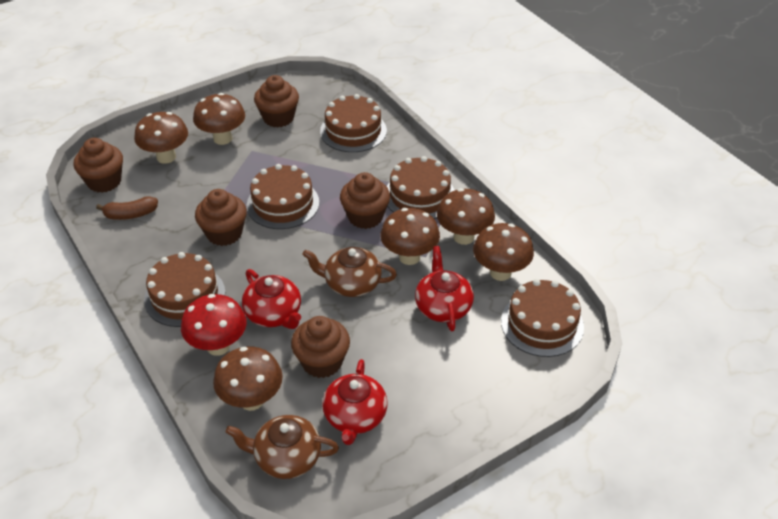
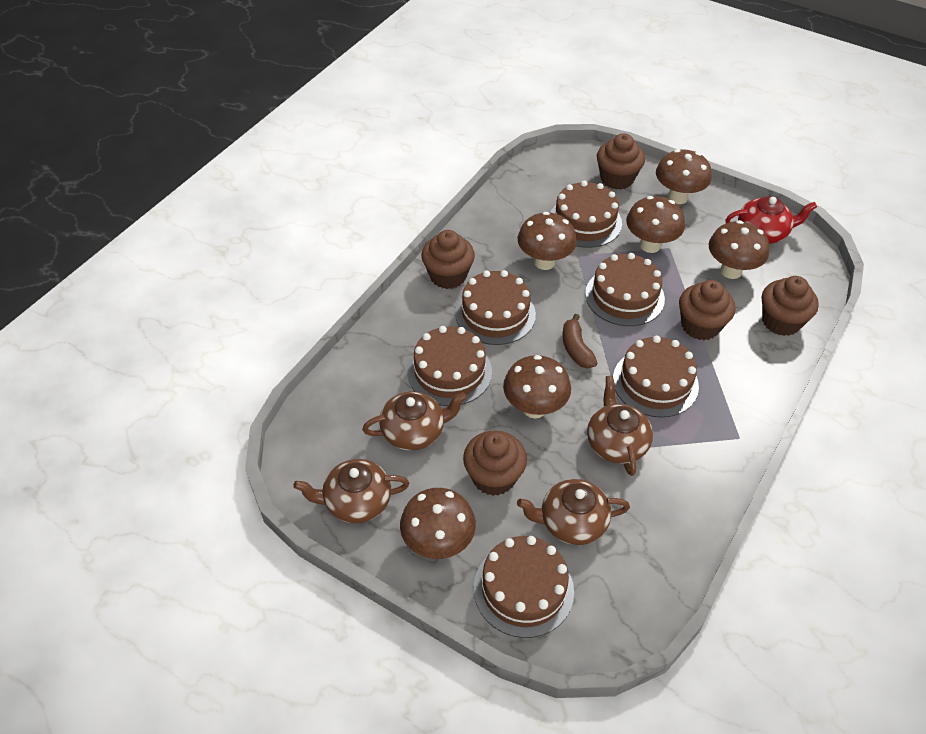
brown cake: 5 -> 6
brown teapot: 2 -> 4
red mushroom: 1 -> 0
red teapot: 3 -> 1

